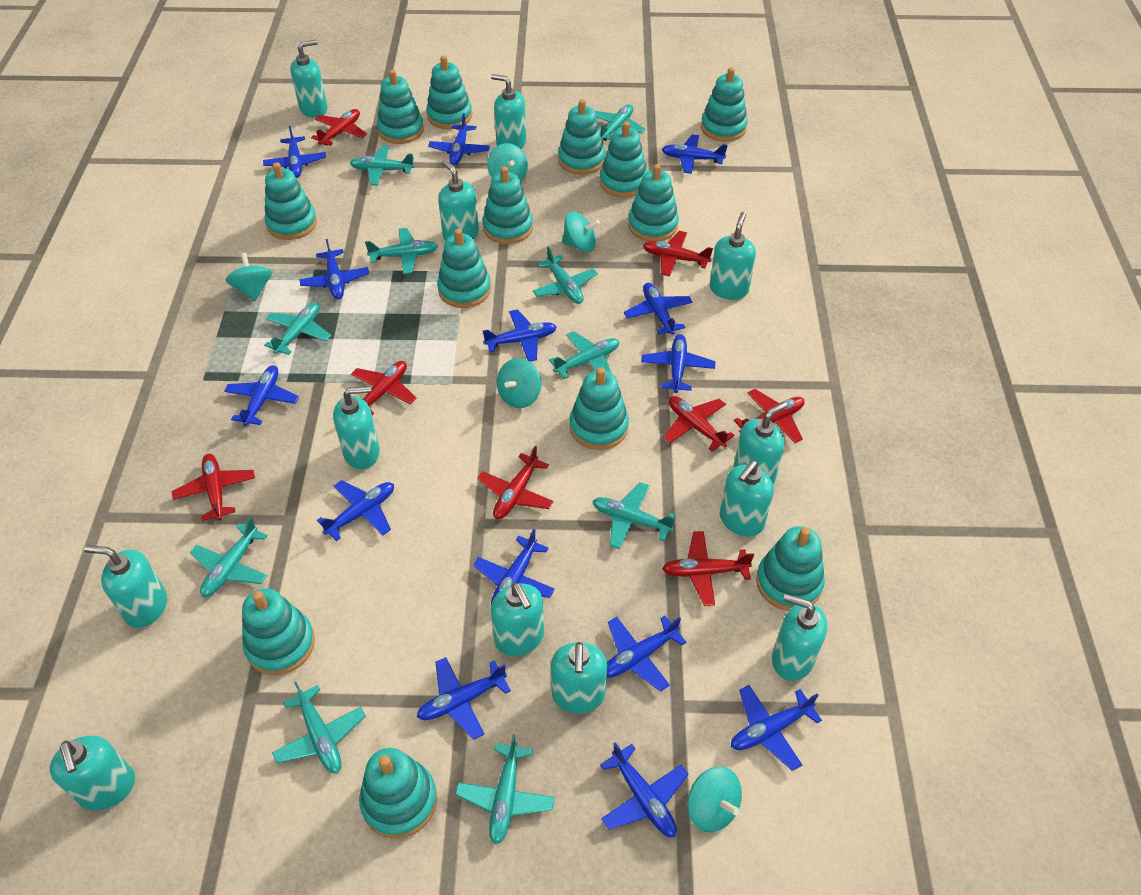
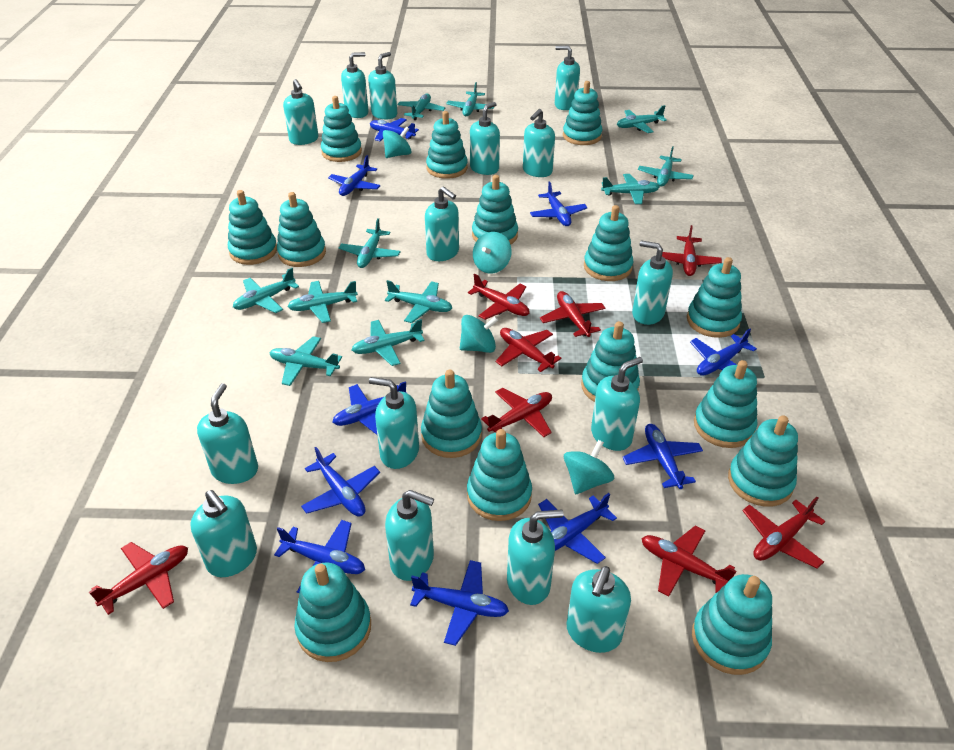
blue plane: 14 -> 10
turquoise plane: 10 -> 11
turquoise soap dispenser: 12 -> 15
turquoise spinning top: 5 -> 4
turquoise stacking toy: 13 -> 15

